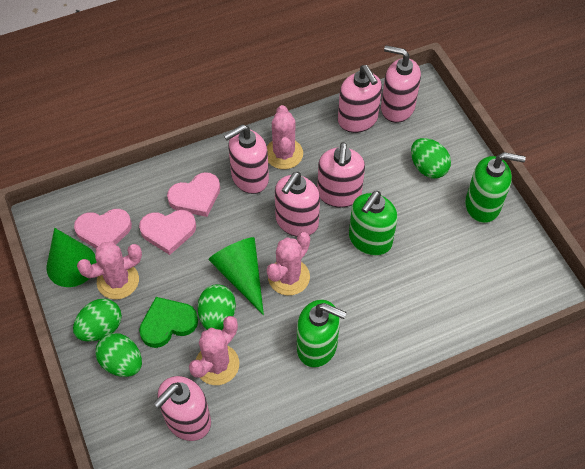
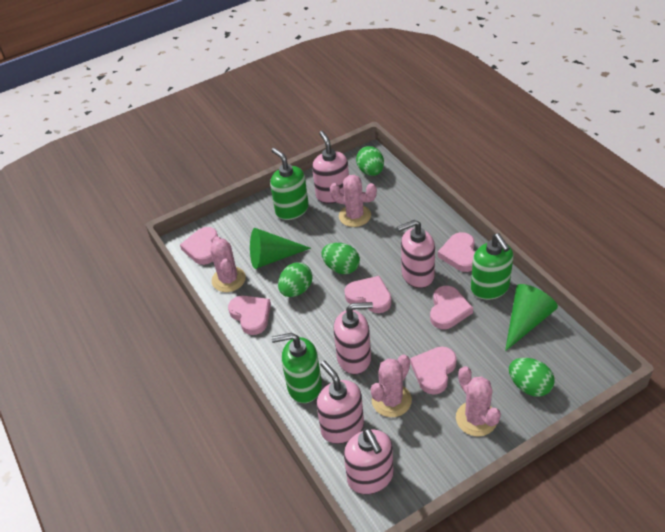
green heart: 1 -> 0
pink heart: 3 -> 6
pink soap dispenser: 6 -> 5

